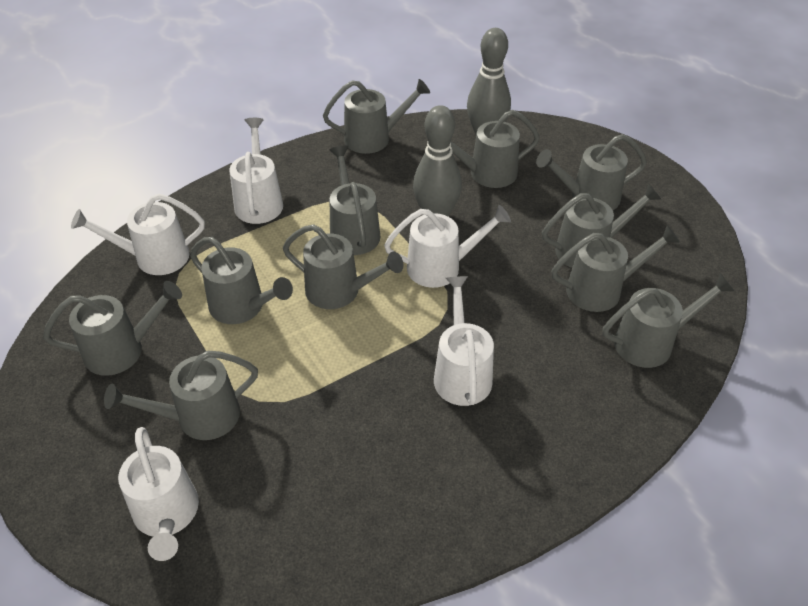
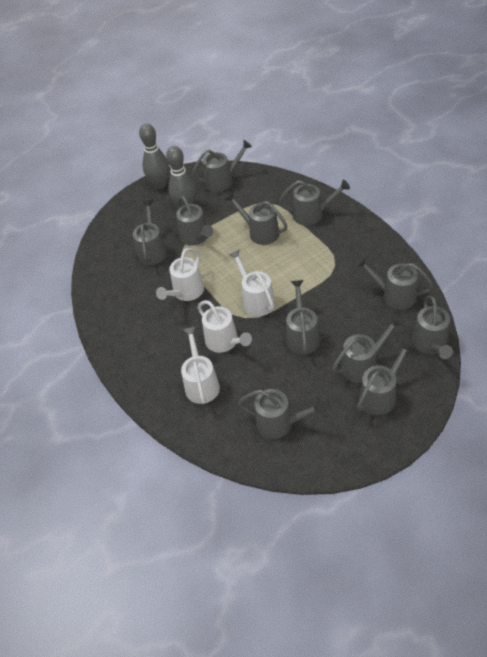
white watering can: 5 -> 4

